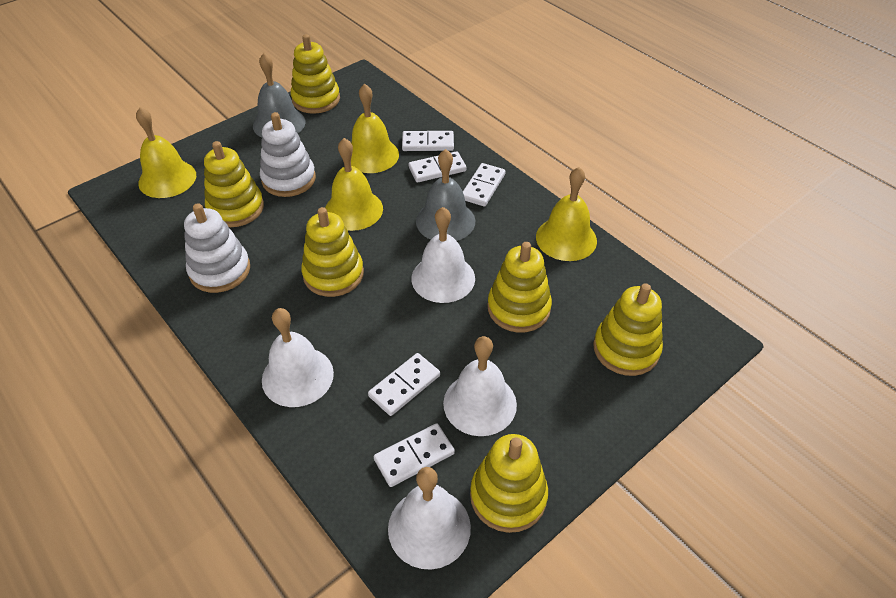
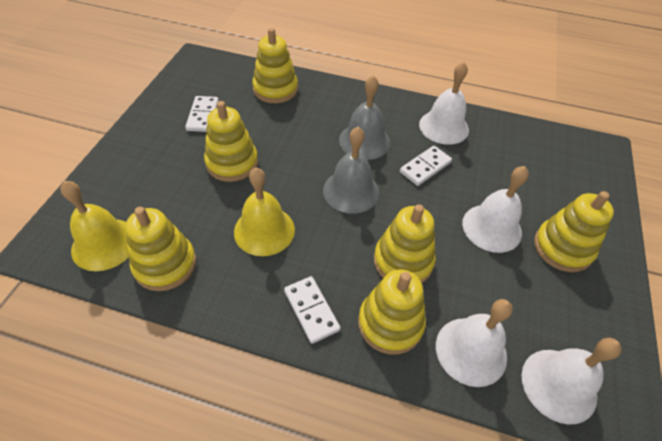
white domino: 5 -> 3
white stacking toy: 2 -> 0
yellow bell: 4 -> 2

